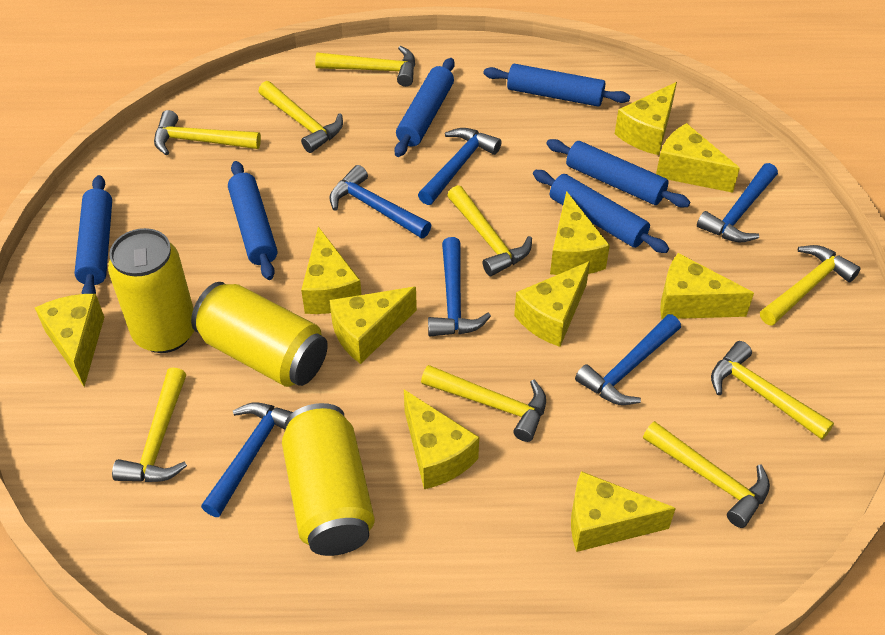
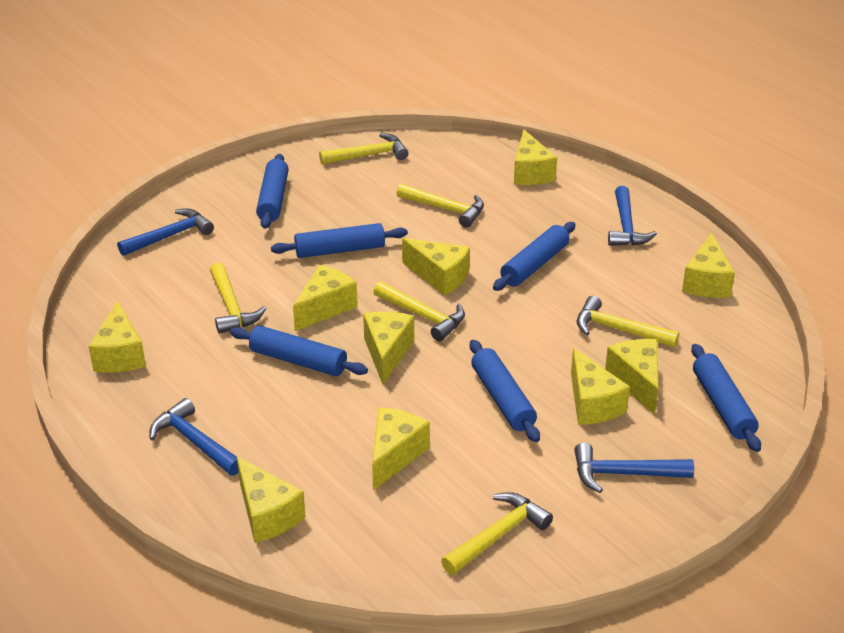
blue hammer: 6 -> 4
yellow can: 3 -> 0
yellow hammer: 9 -> 6

